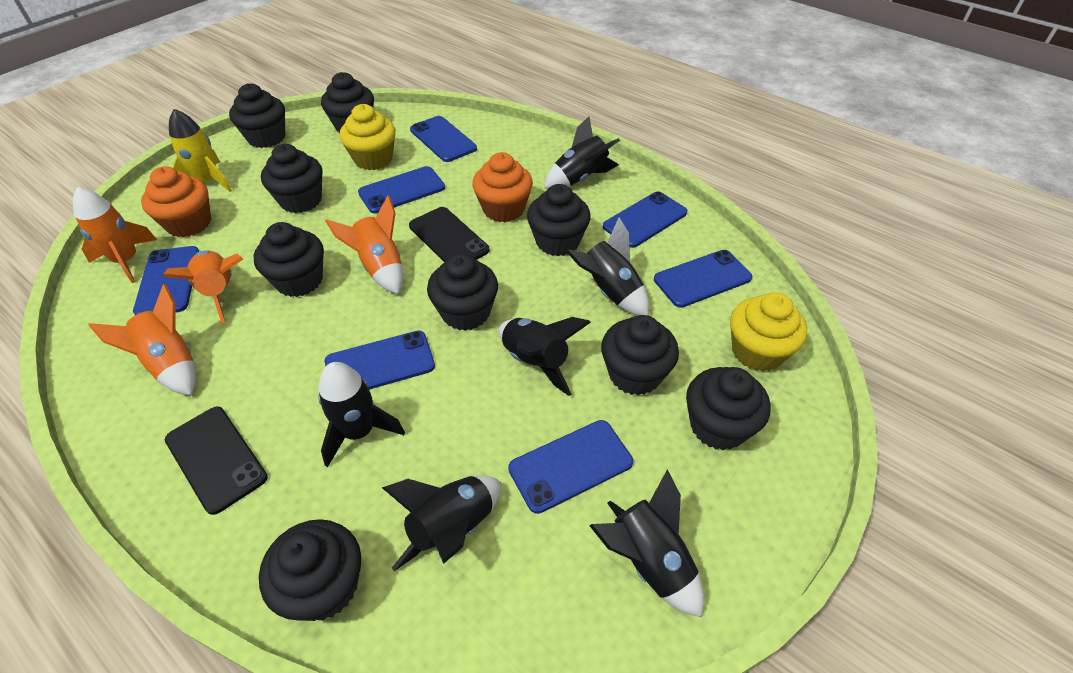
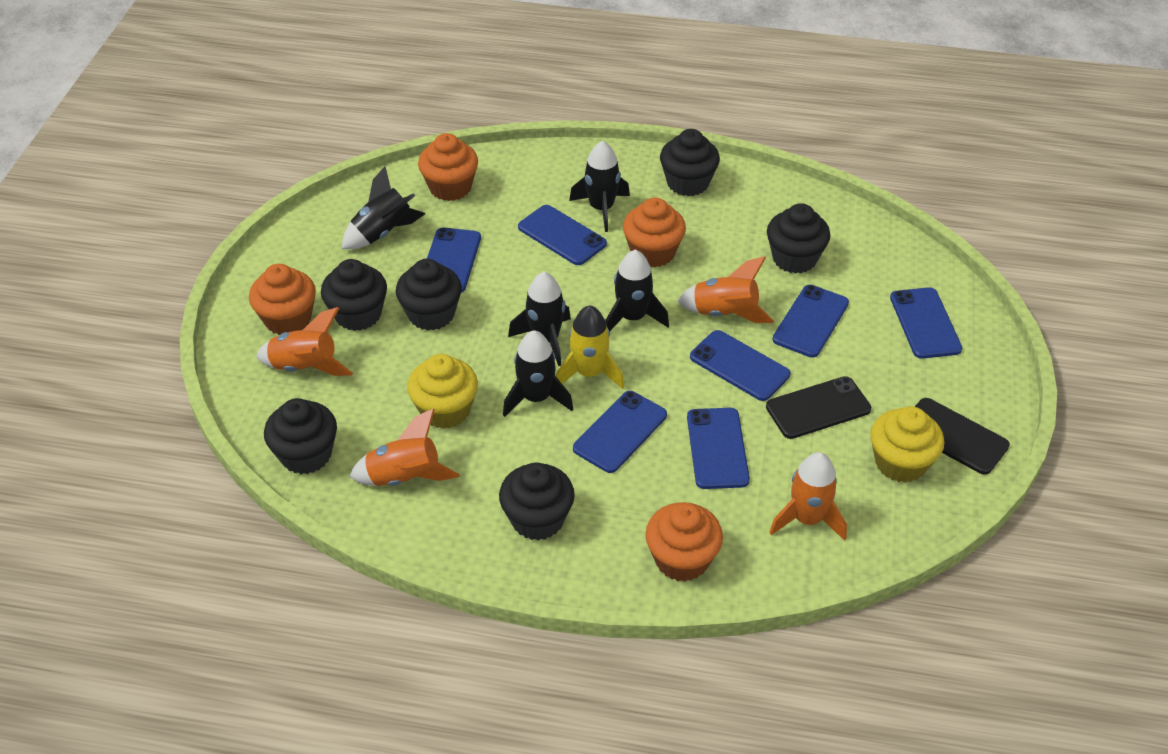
black cupcake: 9 -> 6
black rocket: 6 -> 5
orange cupcake: 2 -> 4

